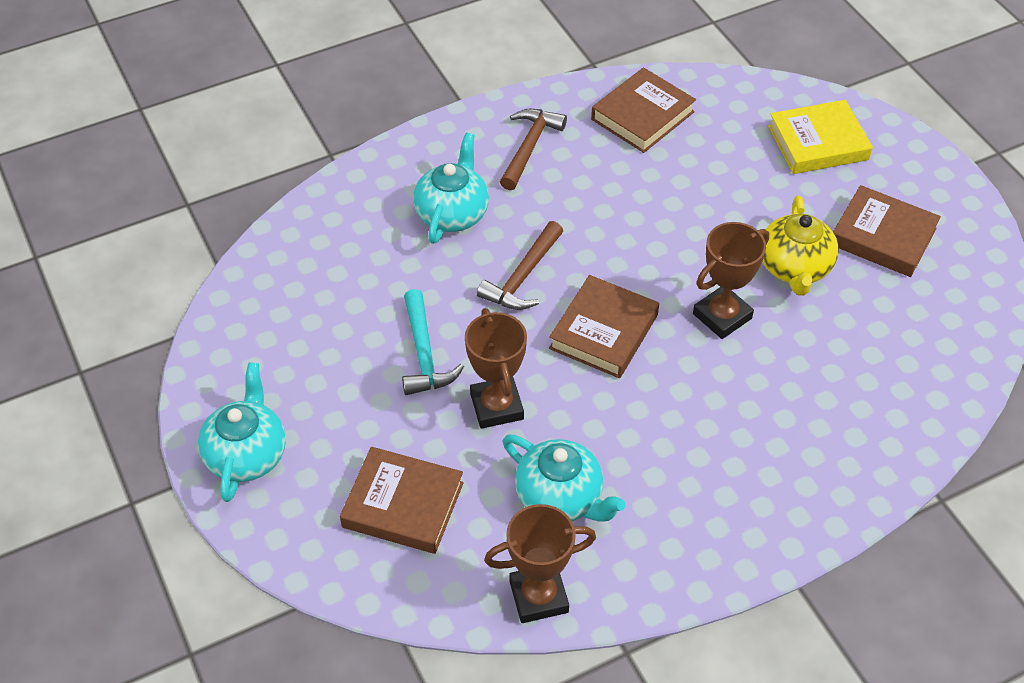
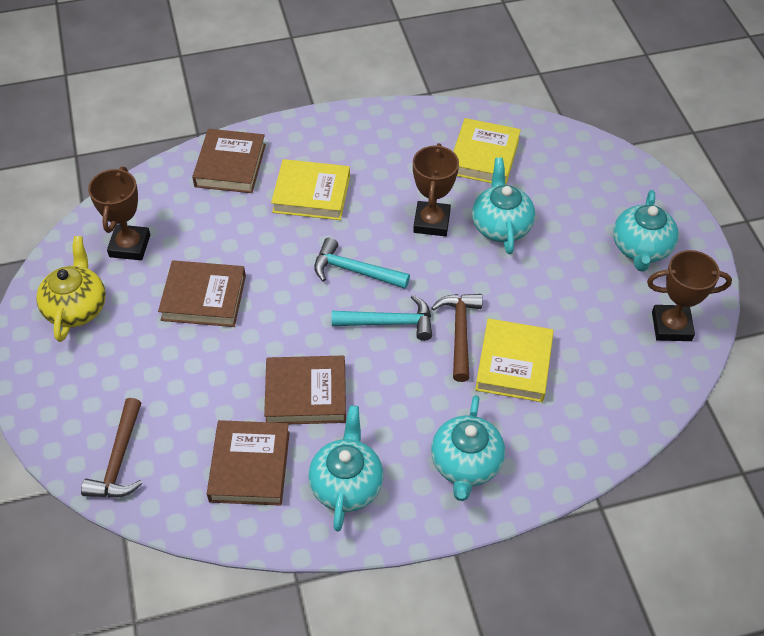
turquoise hammer: 1 -> 2
turquoise teapot: 3 -> 4
yellow book: 1 -> 3

